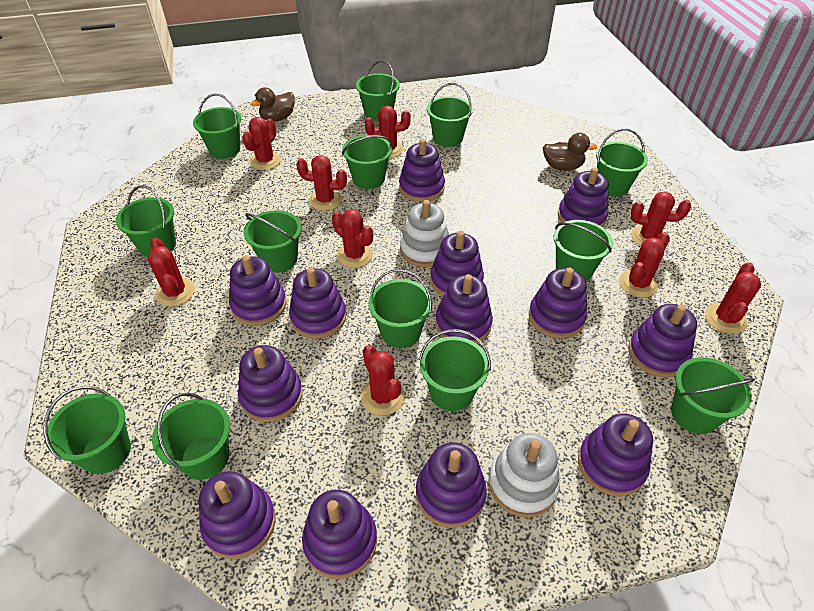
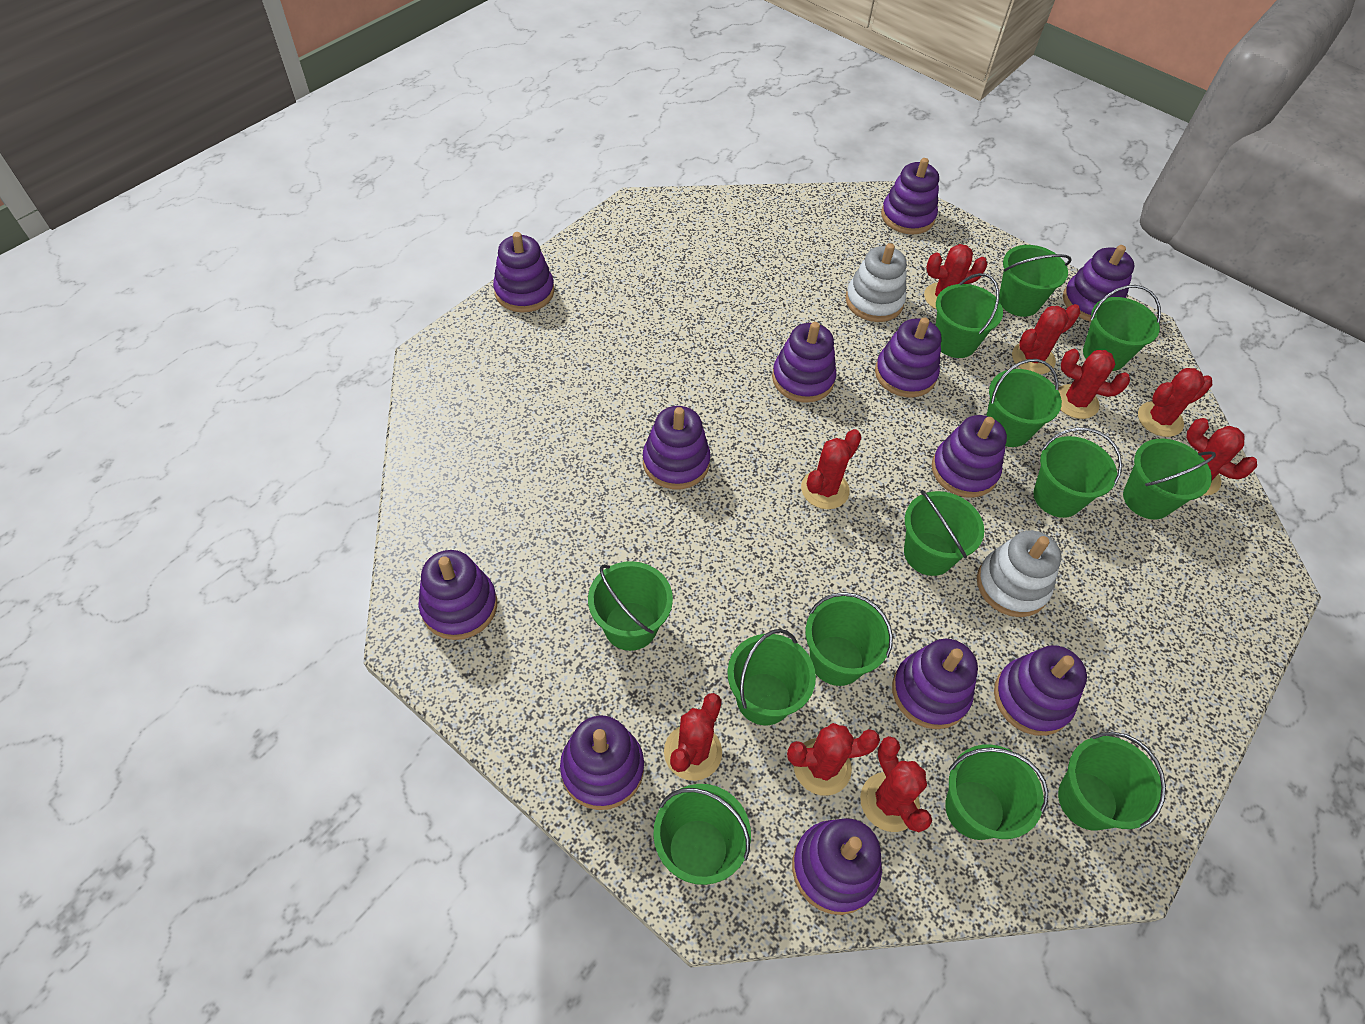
brown duck: 2 -> 0
purple stacking toy: 13 -> 12

